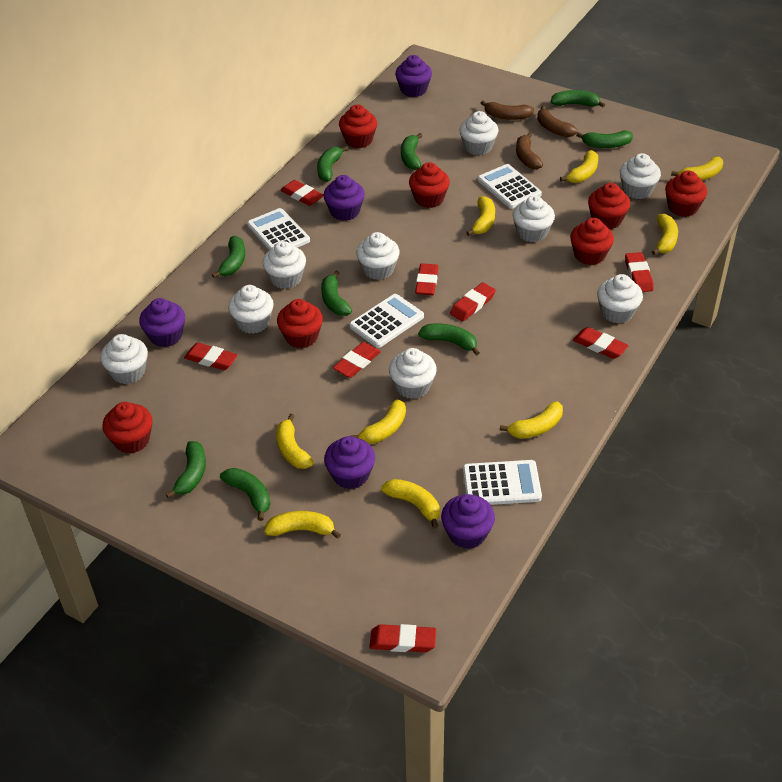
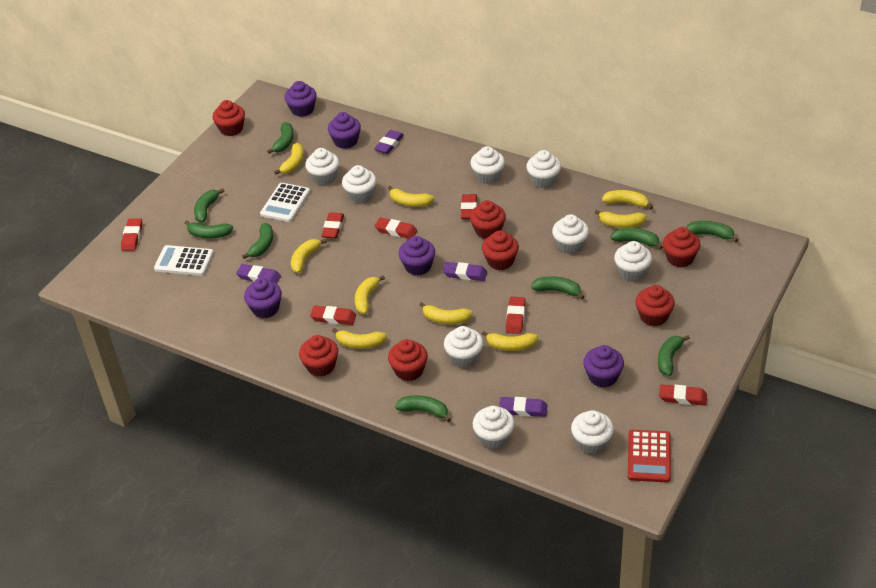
brown banana: 3 -> 0
purple eraser: 0 -> 4
red calculator: 0 -> 1
red eraser: 8 -> 7
white calculator: 4 -> 2

